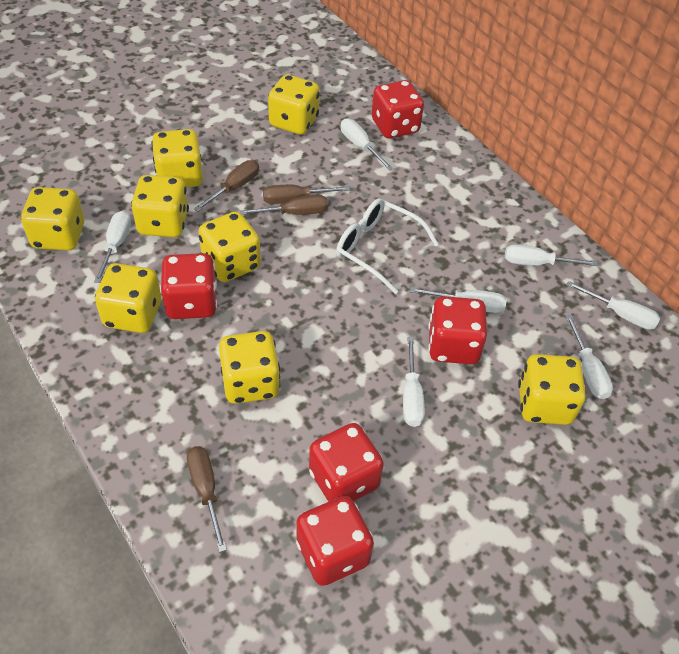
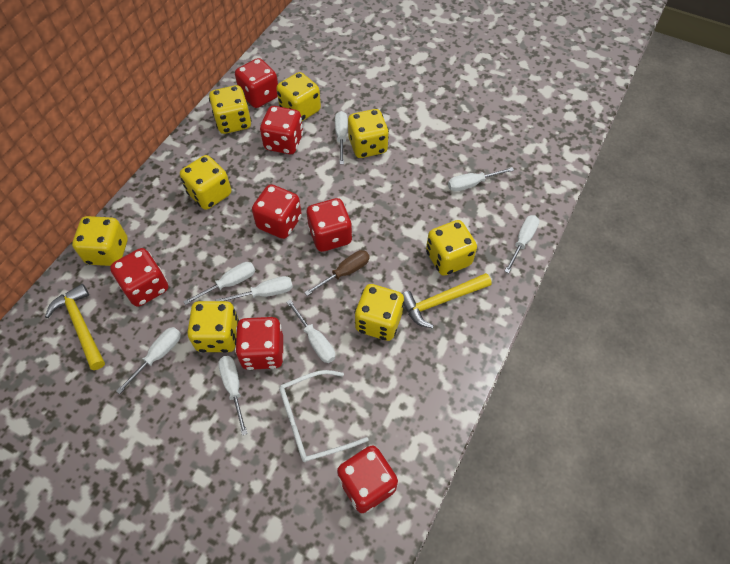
brown screwdriver: 4 -> 1
red dice: 5 -> 7
white screwdriver: 7 -> 8
yellow hammer: 0 -> 2

